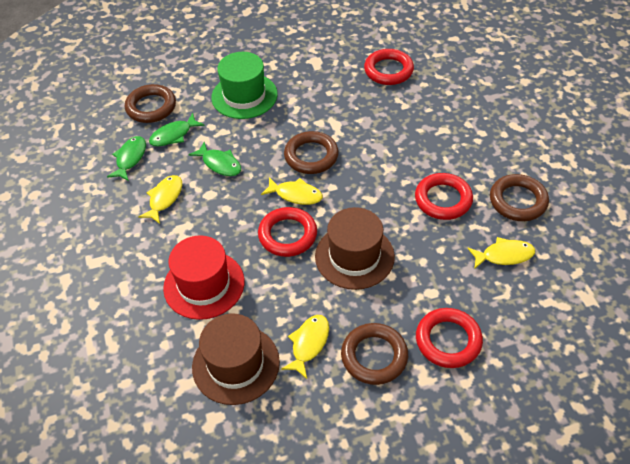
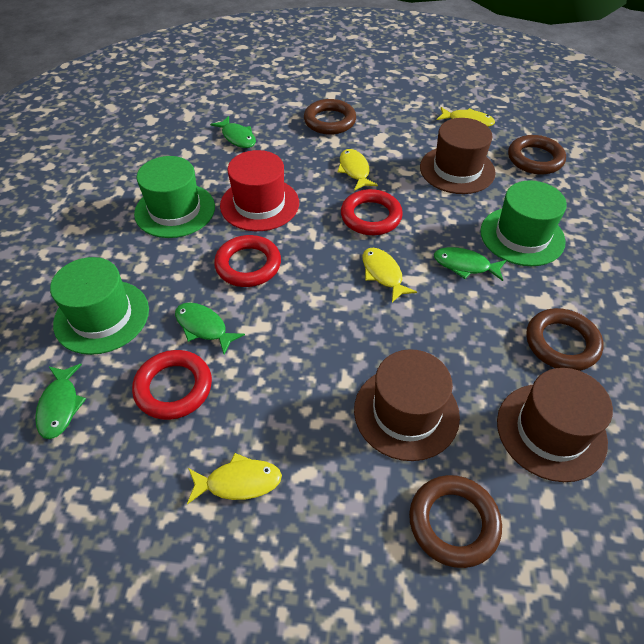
brown hat: 2 -> 3
green fish: 3 -> 4
green hat: 1 -> 3
red ring: 4 -> 3

